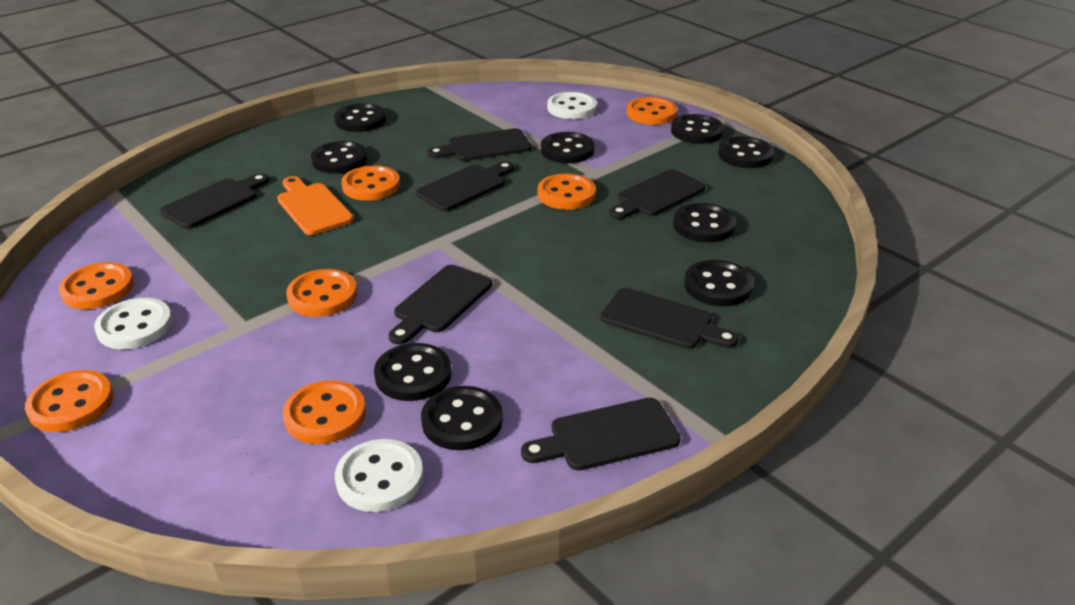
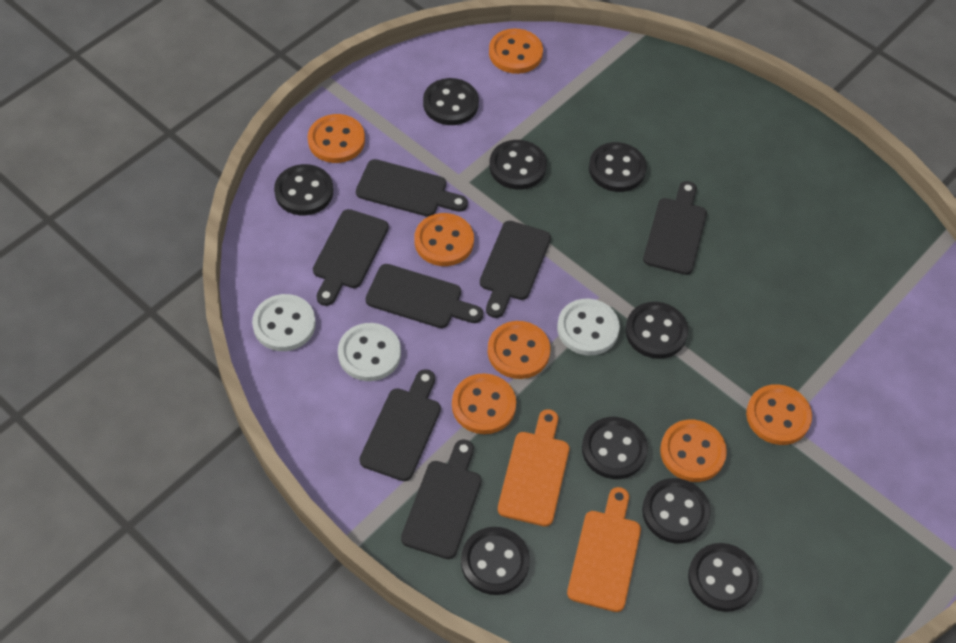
orange cutting board: 1 -> 2

